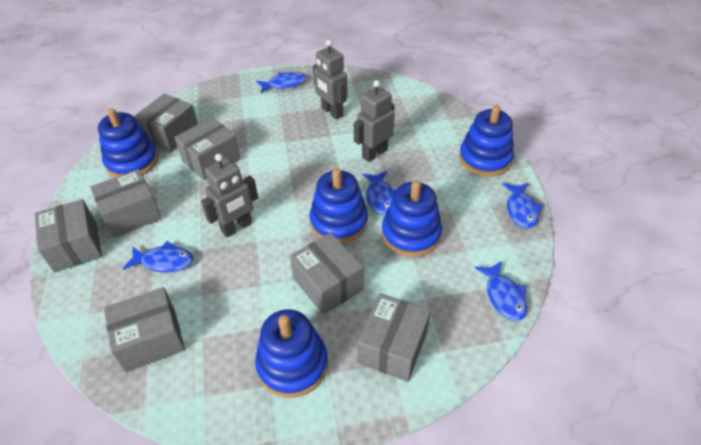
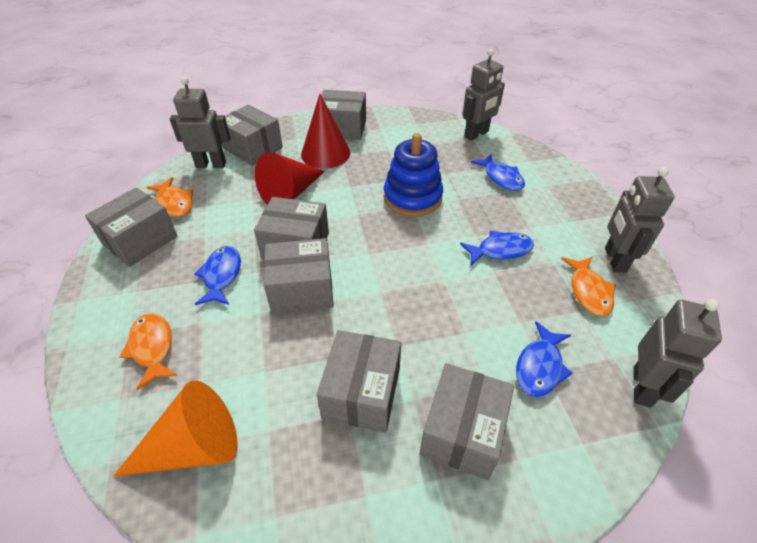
blue fish: 5 -> 4
blue stacking toy: 5 -> 1
grey robot: 3 -> 4
orange cone: 0 -> 1
orange fish: 0 -> 3
red cone: 0 -> 2

